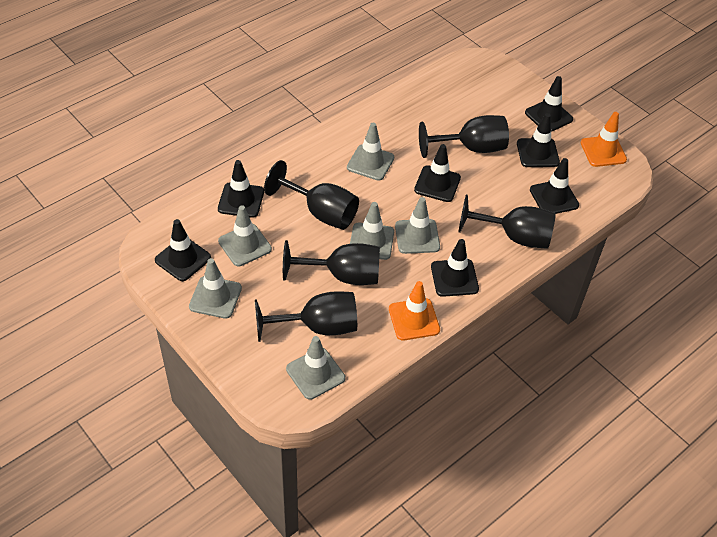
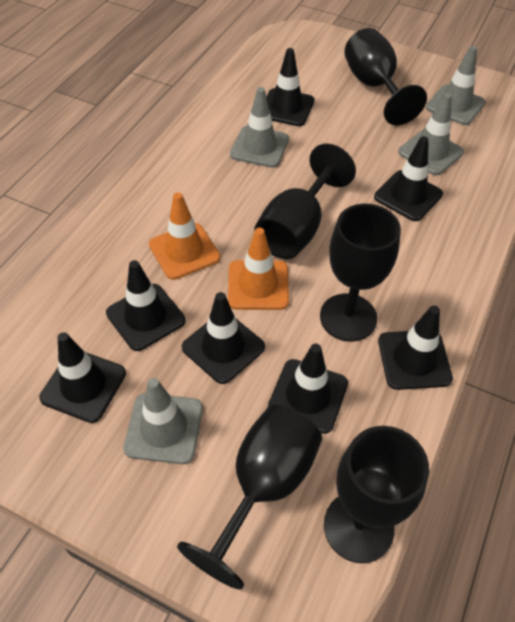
grey traffic cone: 6 -> 4

